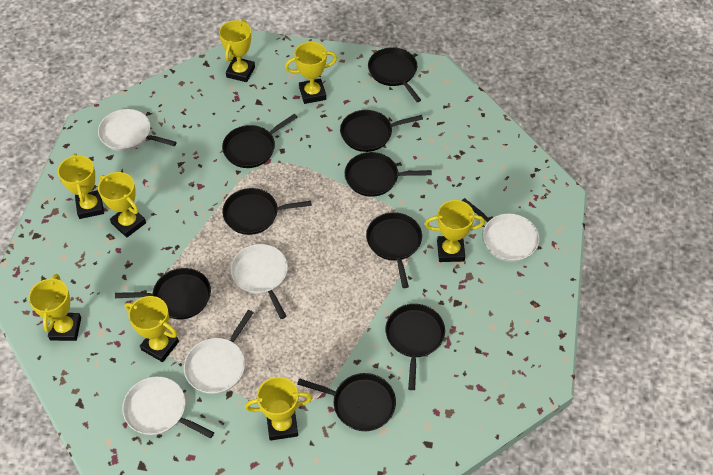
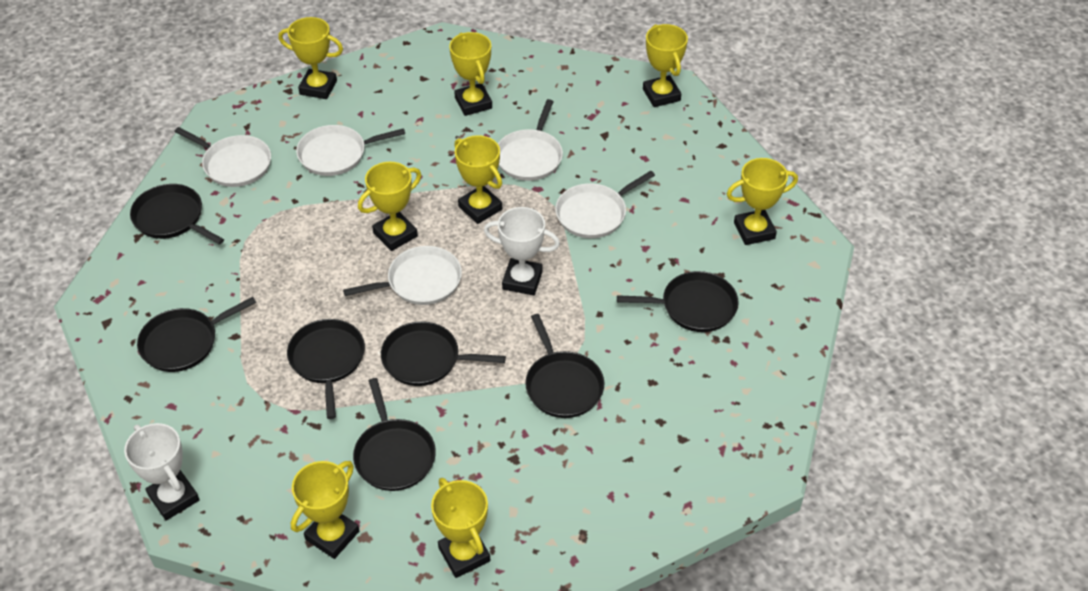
black pan: 9 -> 7
white trophy: 0 -> 2

